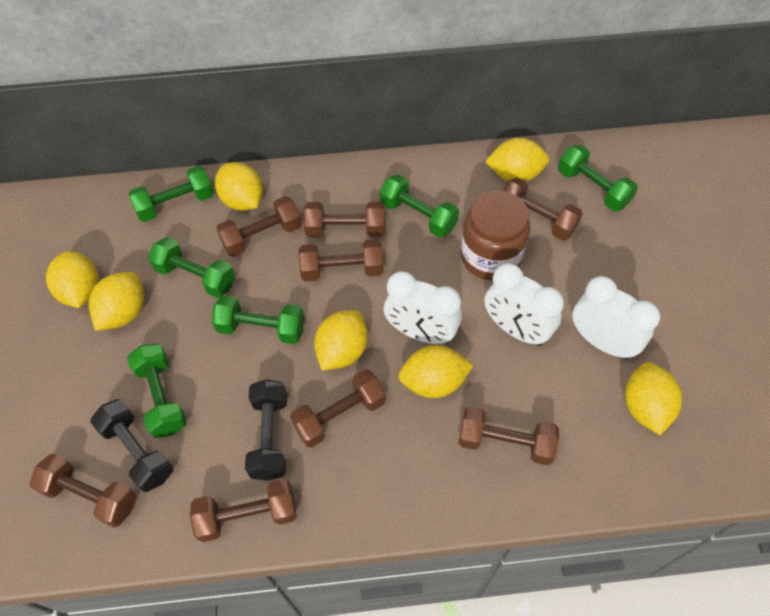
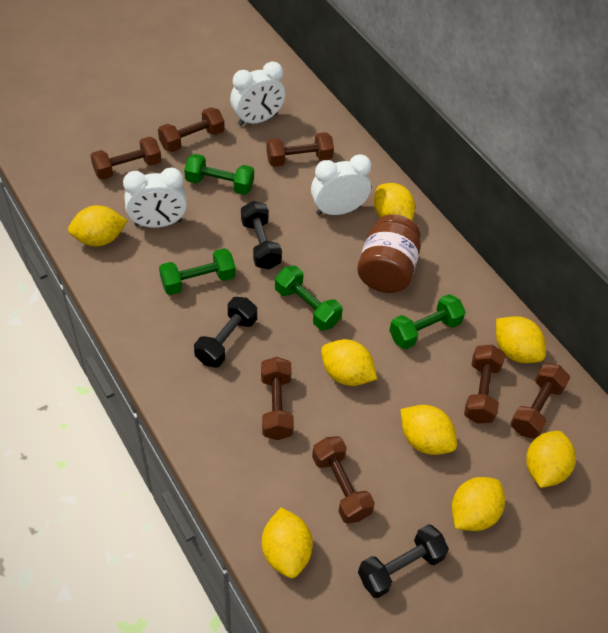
black dumbbell: 2 -> 3
brown dumbbell: 8 -> 7
green dumbbell: 6 -> 4
yellow lemon: 7 -> 8

